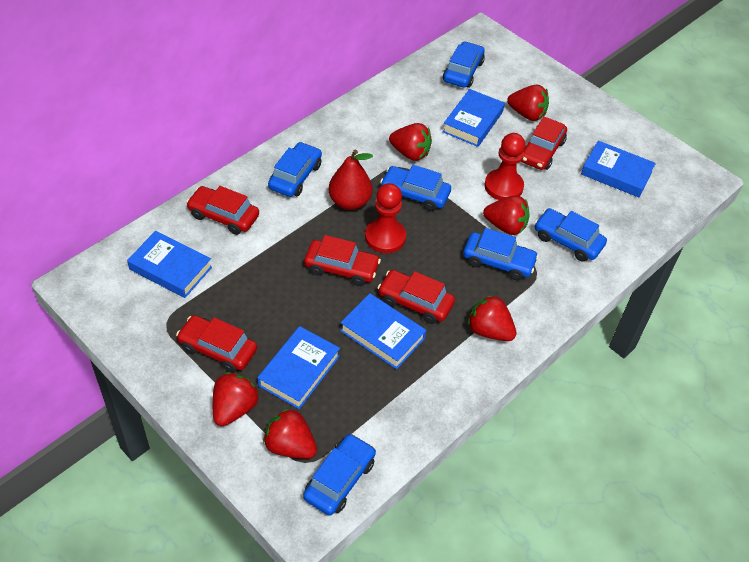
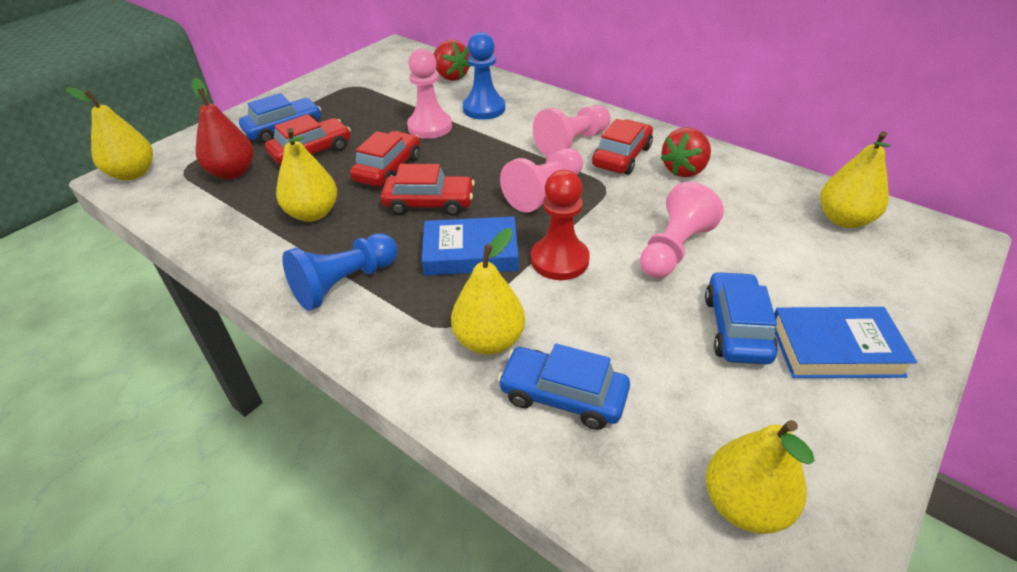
blue book: 5 -> 2
blue car: 6 -> 3
blue pawn: 0 -> 2
pink pawn: 0 -> 4
red car: 5 -> 4
red pawn: 2 -> 1
red strawberry: 6 -> 2
yellow pear: 0 -> 5

